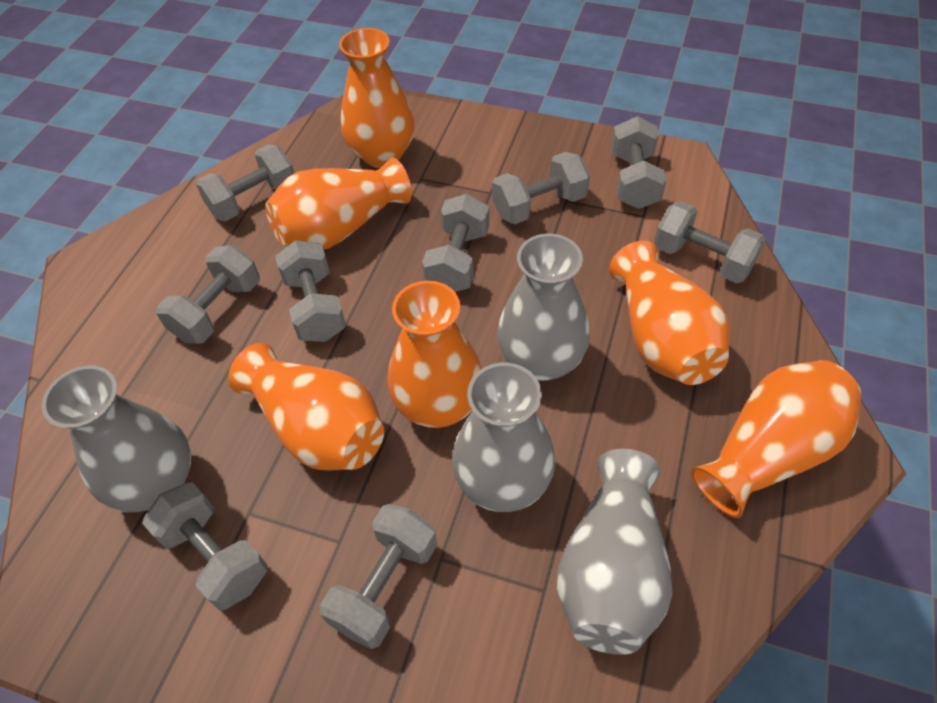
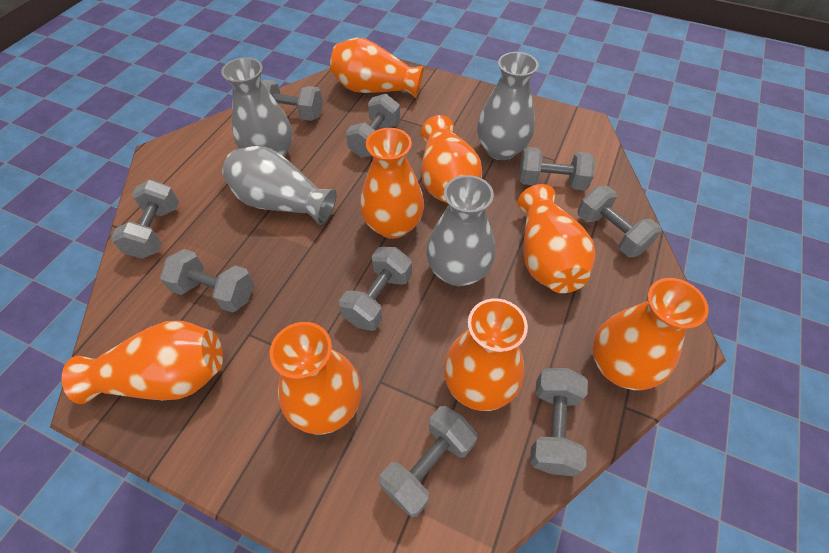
orange vase: 6 -> 8

